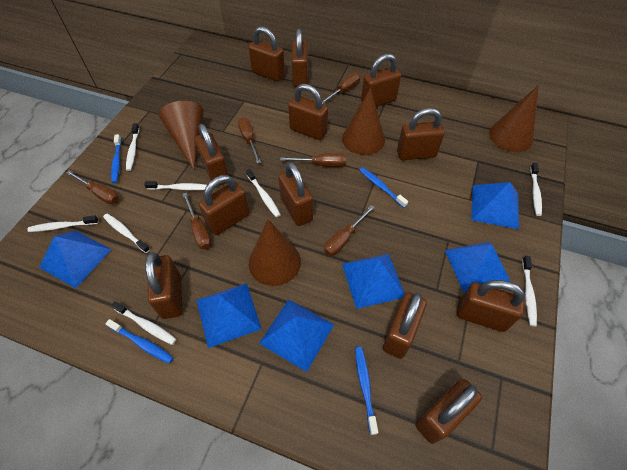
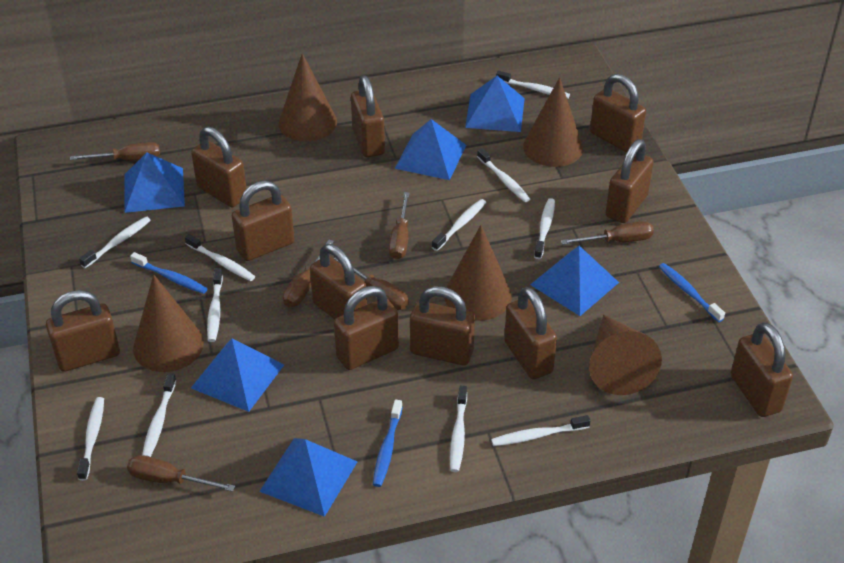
blue toothbrush: 4 -> 3
brown cone: 4 -> 5
brown padlock: 12 -> 11
white toothbrush: 8 -> 11

